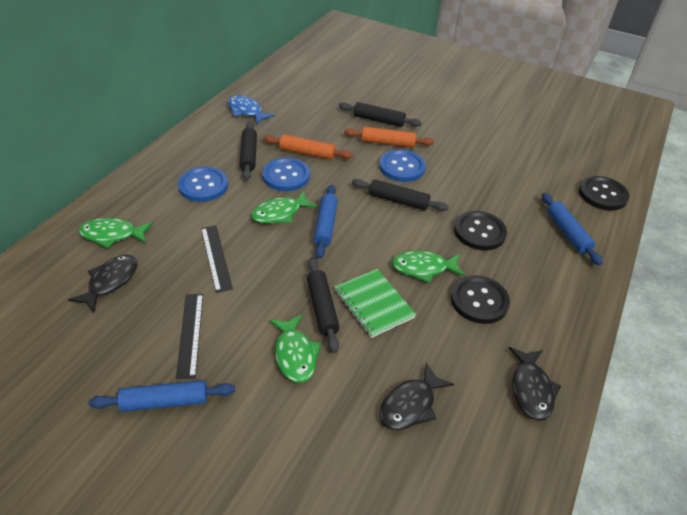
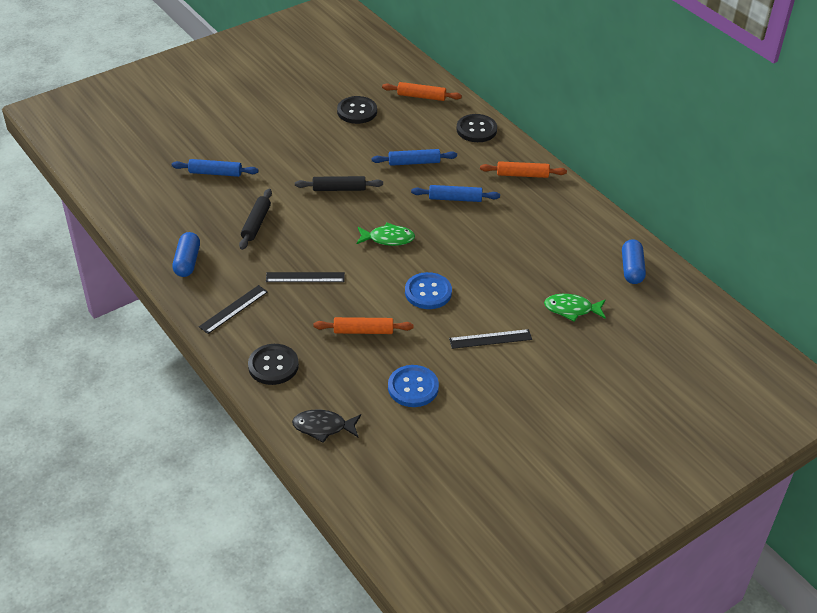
black fish: 3 -> 1
black rolling pin: 4 -> 2
black ruler: 2 -> 3
blue button: 3 -> 2
blue capsule: 0 -> 2
blue fish: 1 -> 0
green fish: 4 -> 2
green notebook: 1 -> 0
orange rolling pin: 2 -> 3

